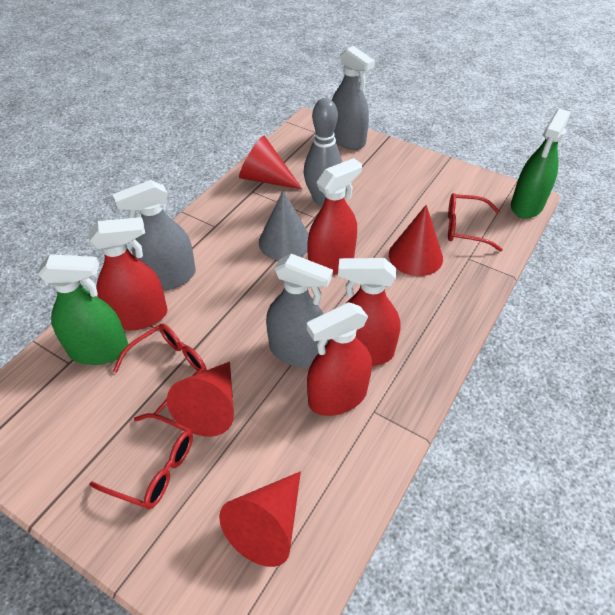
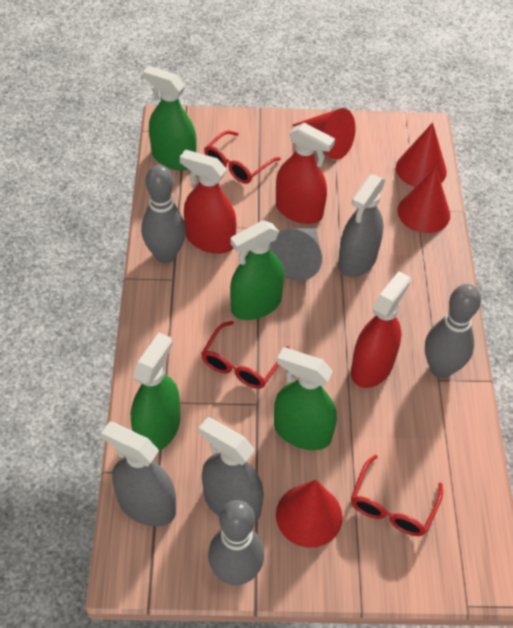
green spray bottle: 2 -> 4
grey bowling pin: 1 -> 3
red spray bottle: 4 -> 3

